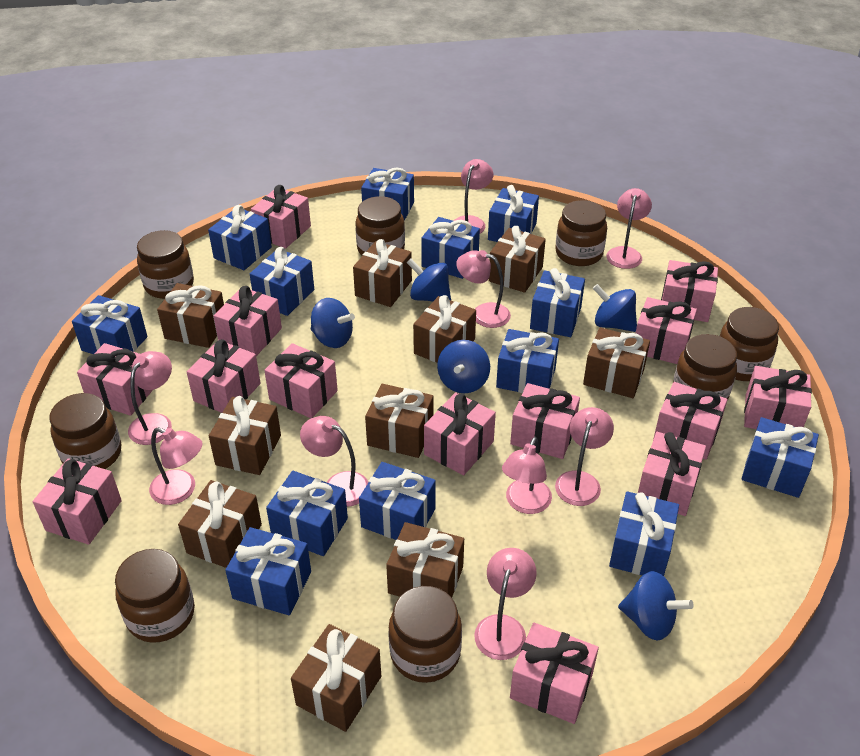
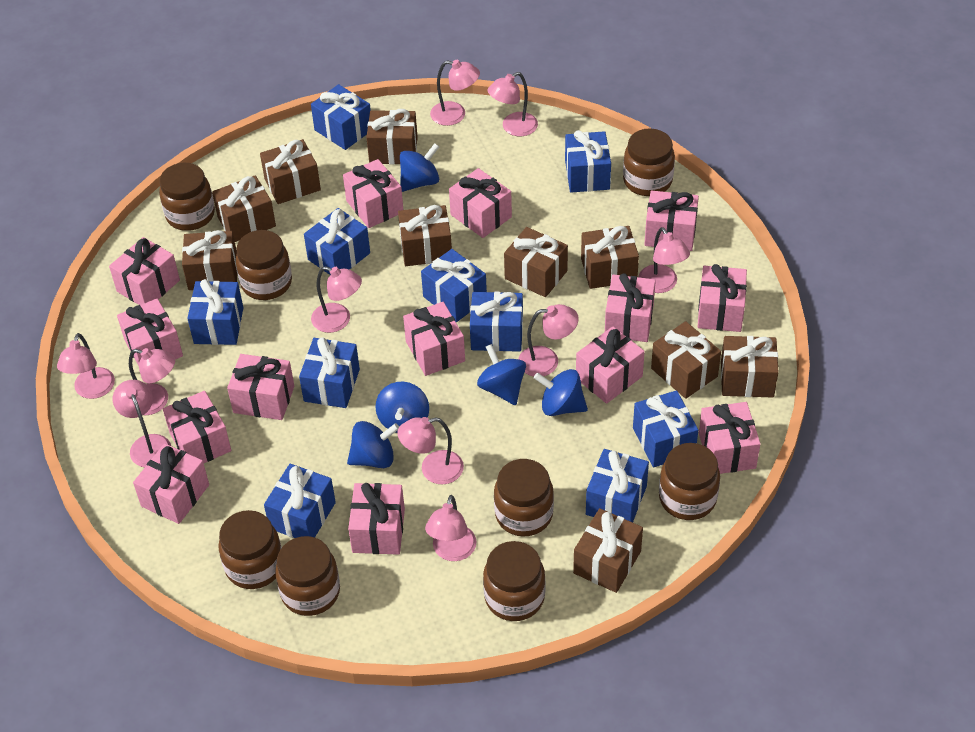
blue gift: 13 -> 10
pink lamp: 9 -> 10

